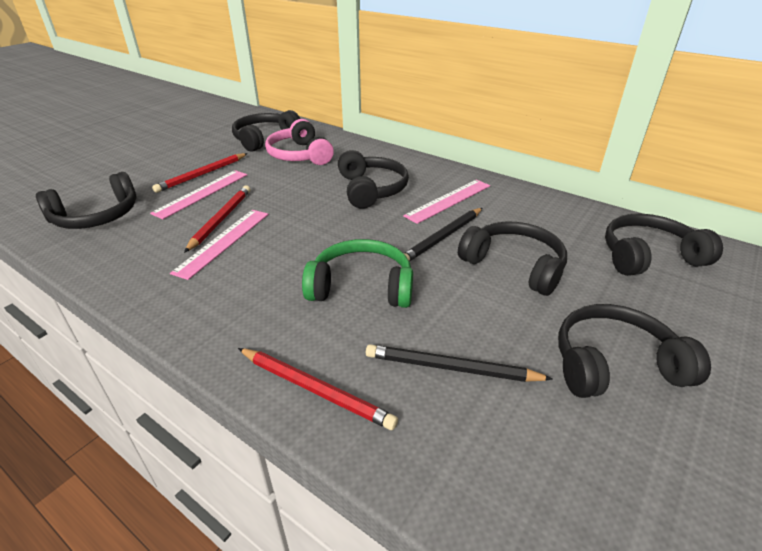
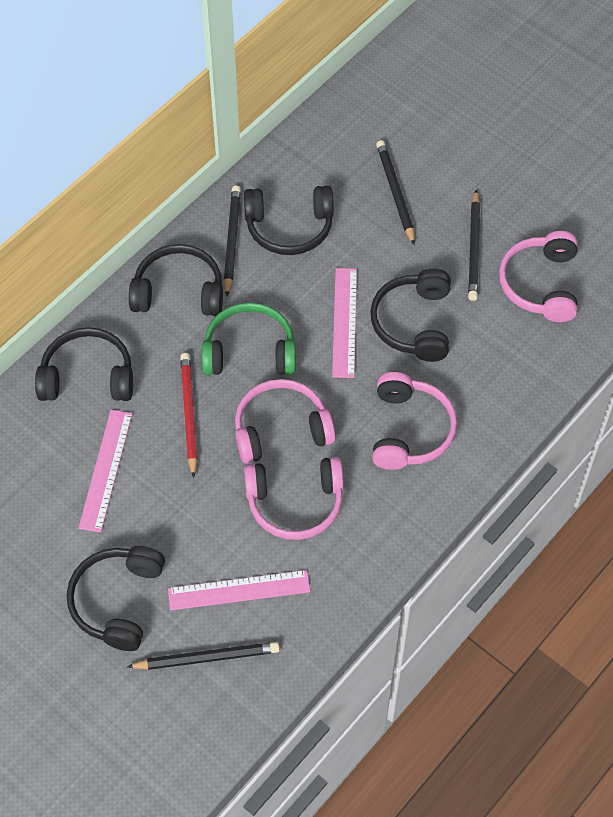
black headphones: 6 -> 5
black pencil: 2 -> 4
pink headphones: 1 -> 4
red pencil: 3 -> 1

